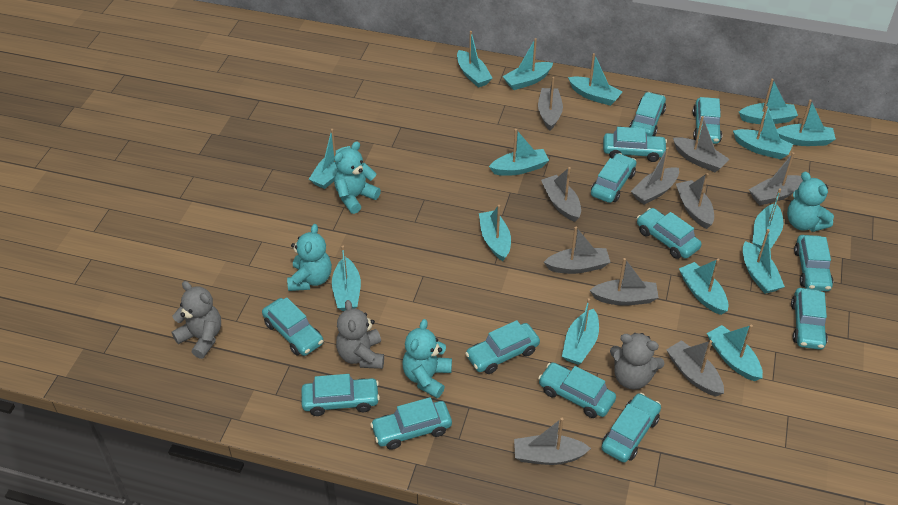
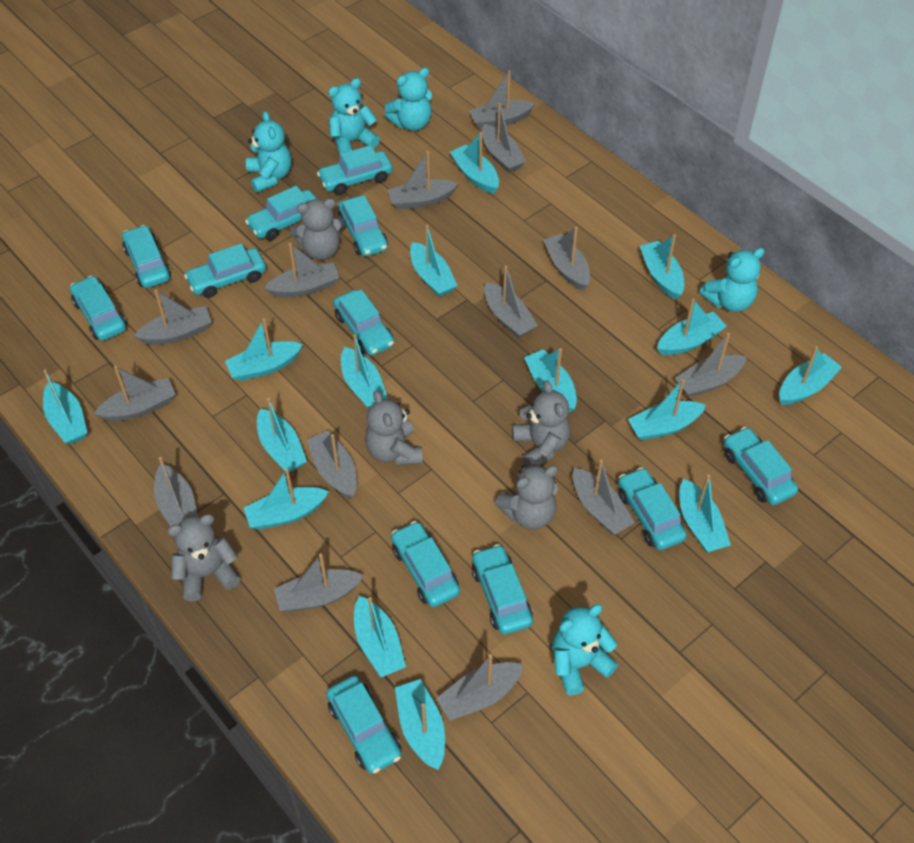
grey boat: 10 -> 14
grey teddy bear: 3 -> 5
turquoise car: 13 -> 12
turquoise teddy bear: 4 -> 5

